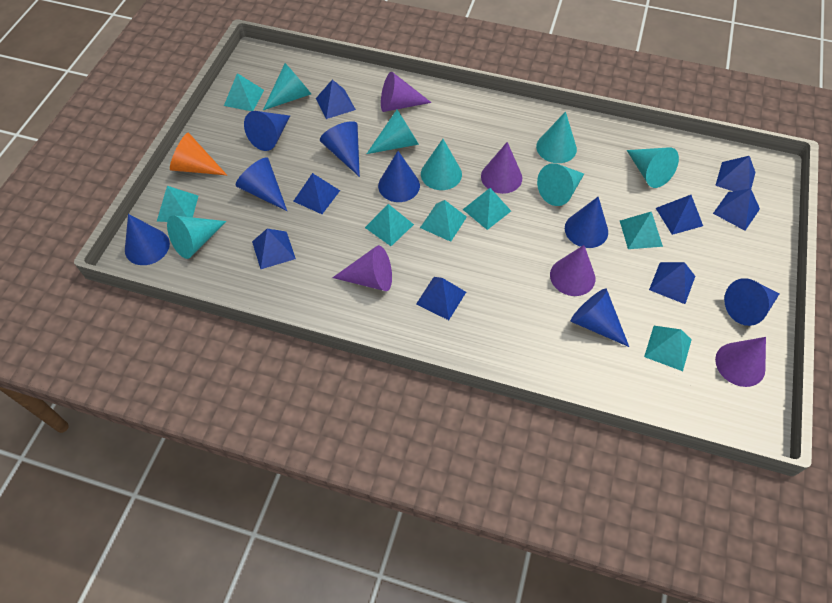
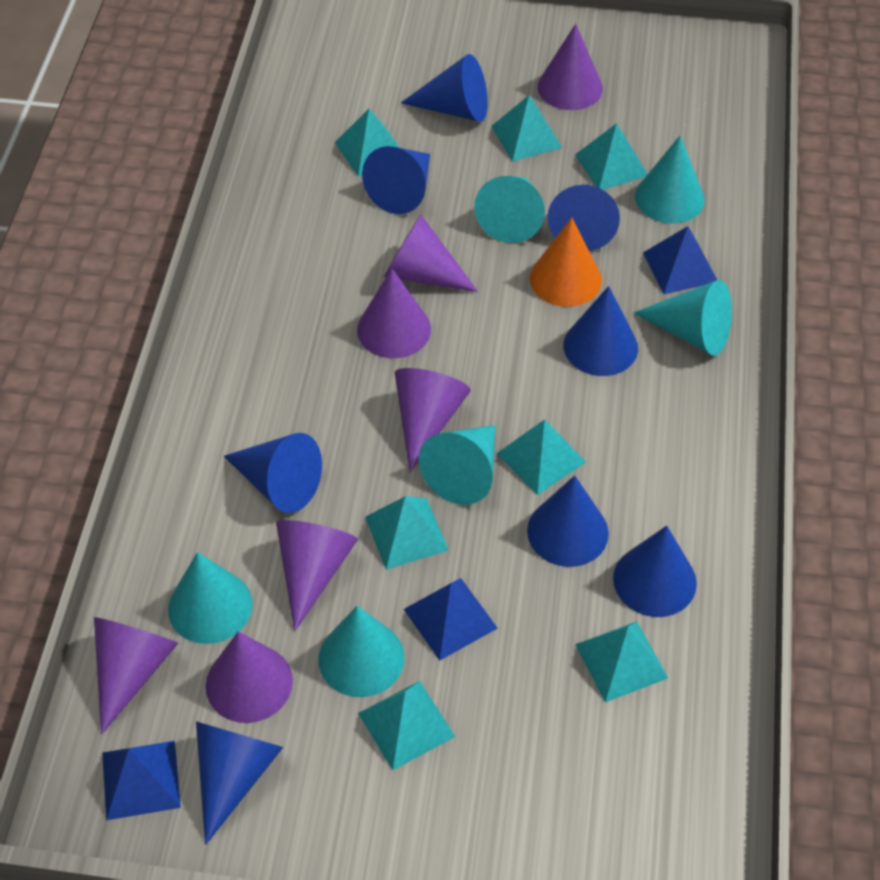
blue pyramid: 8 -> 3
purple cone: 5 -> 7
turquoise cone: 7 -> 6

